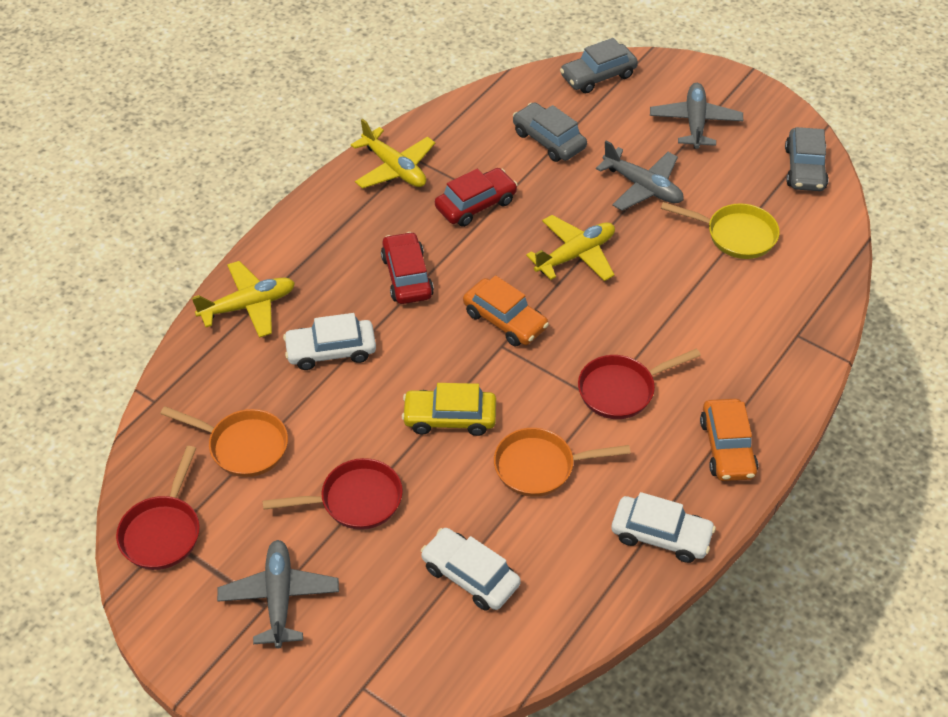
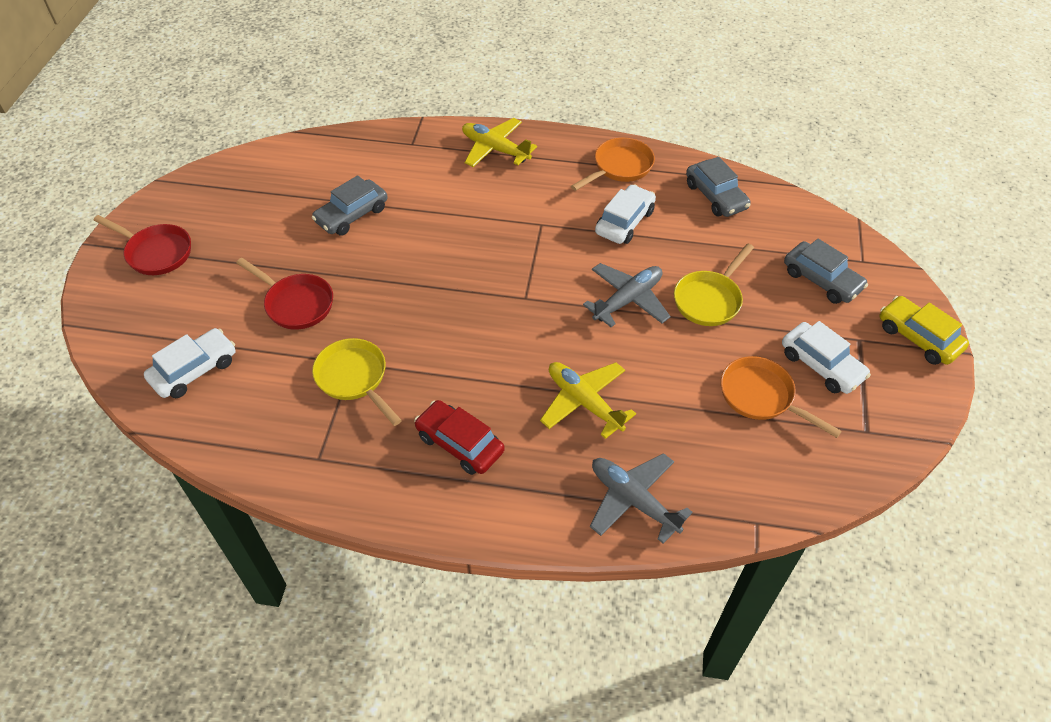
grey plane: 3 -> 2
orange car: 2 -> 0
red car: 2 -> 1
red pan: 3 -> 2
yellow pan: 1 -> 2
yellow plane: 3 -> 2

